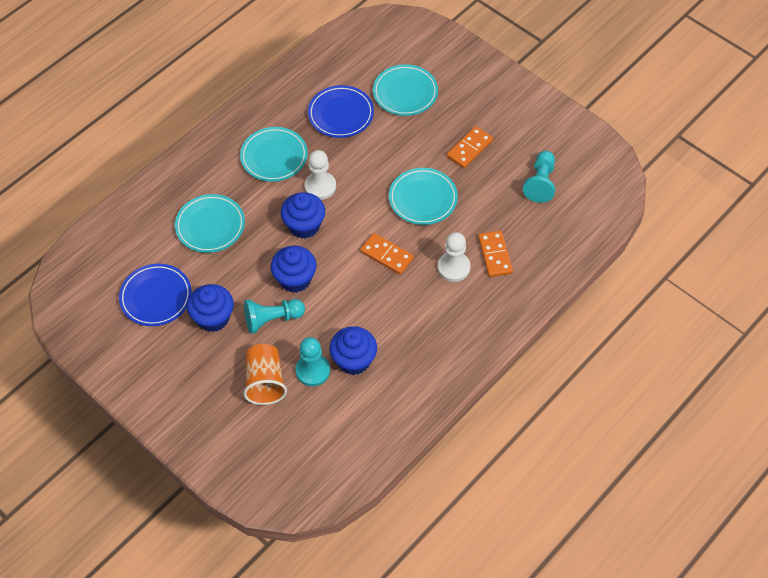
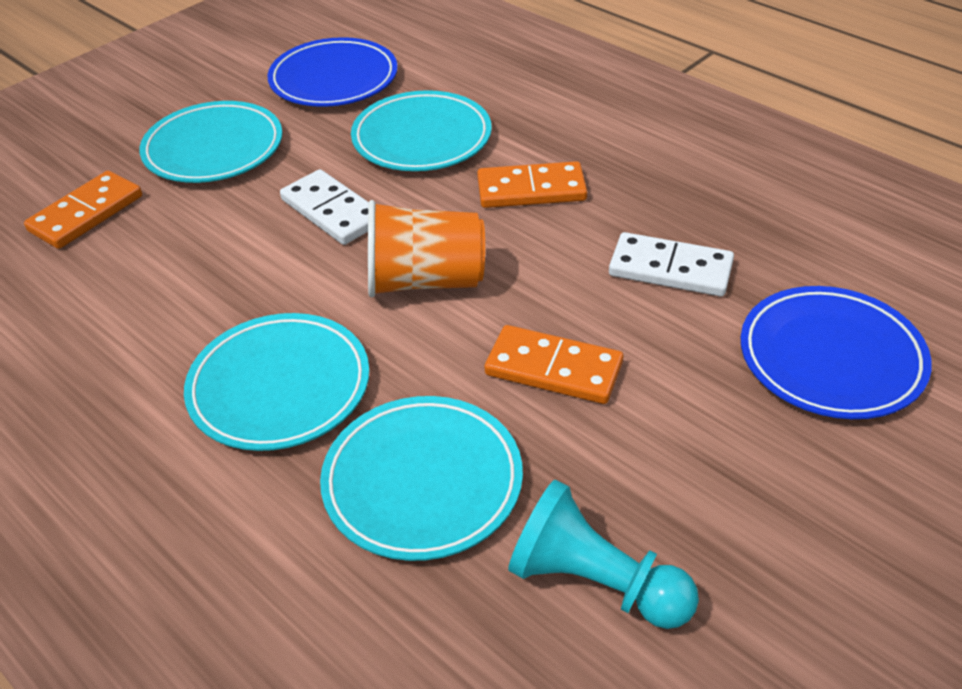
blue cupcake: 4 -> 0
turquoise pawn: 3 -> 1
white domino: 0 -> 2
white pawn: 2 -> 0

